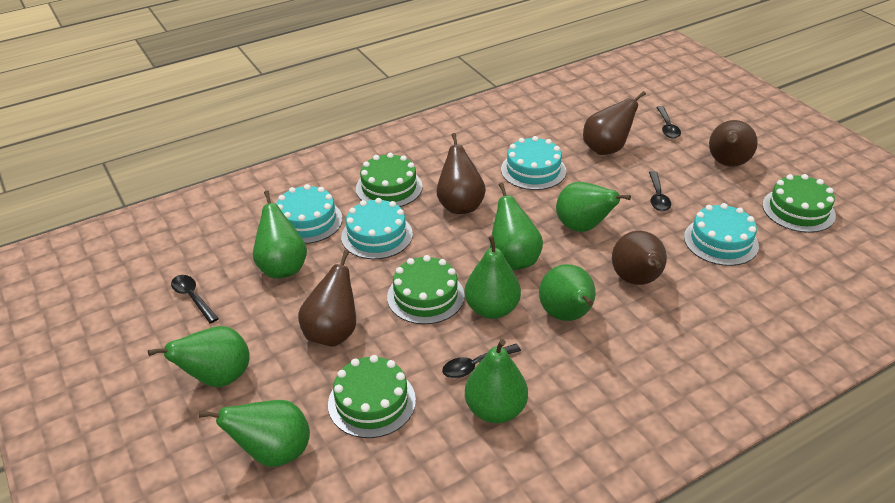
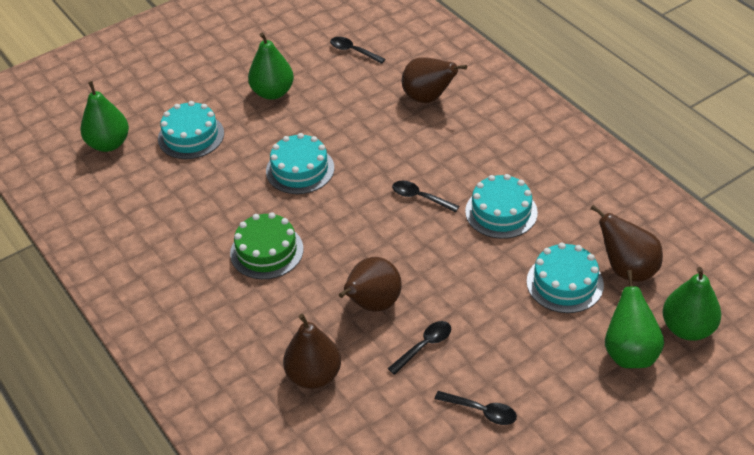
brown pear: 5 -> 4
green cake: 4 -> 1
green pear: 8 -> 4

